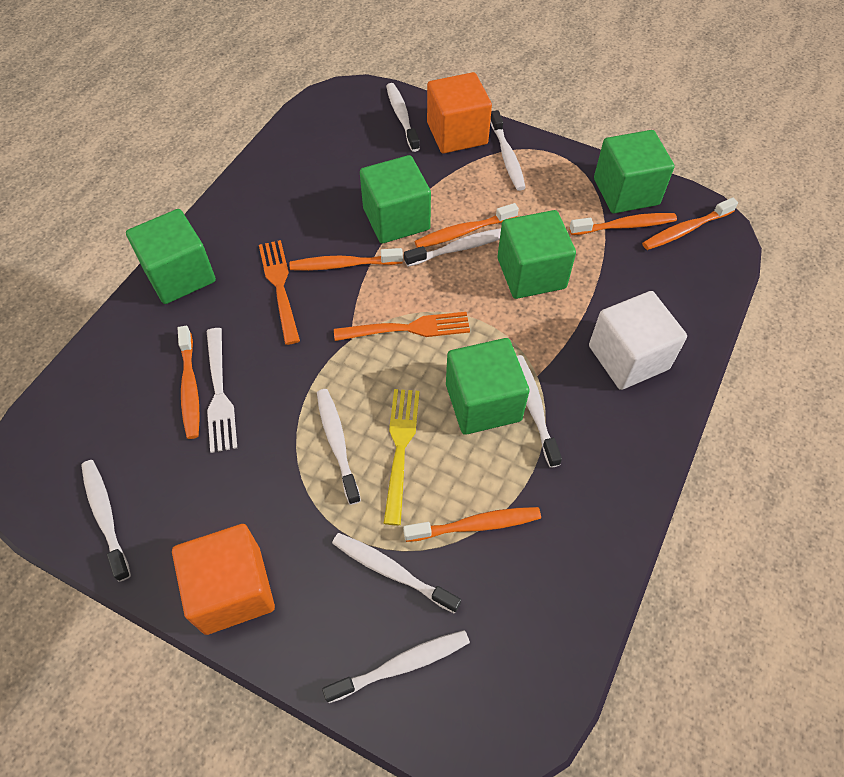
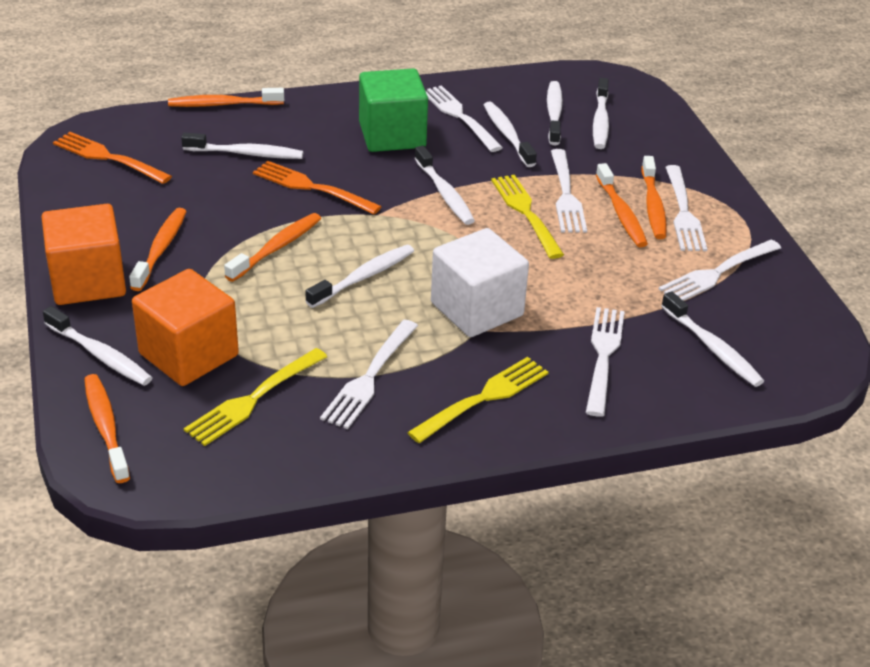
green cube: 5 -> 1
white fork: 1 -> 6
yellow fork: 1 -> 3

